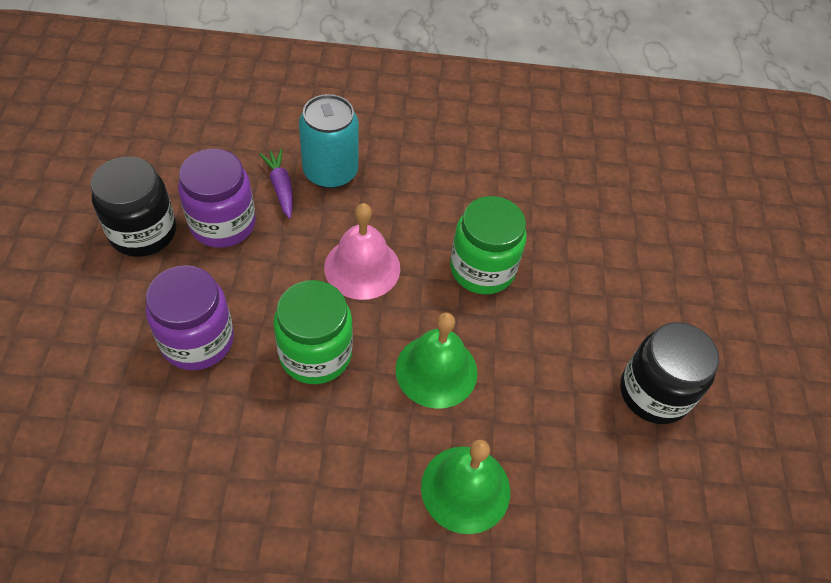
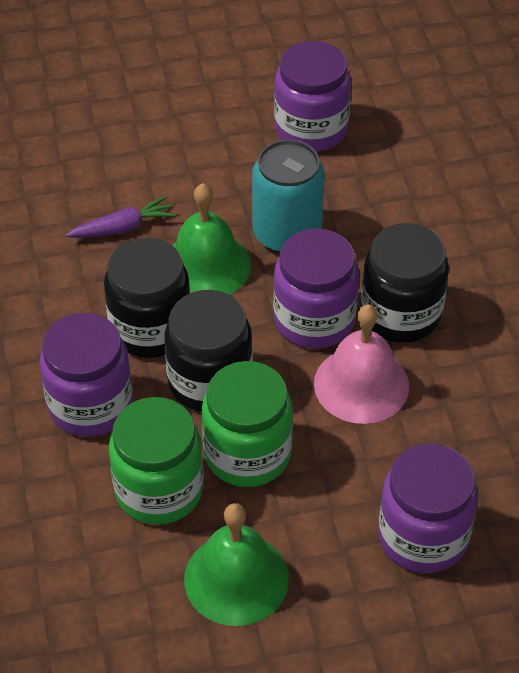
black jar: 2 -> 3
purple jar: 2 -> 4

